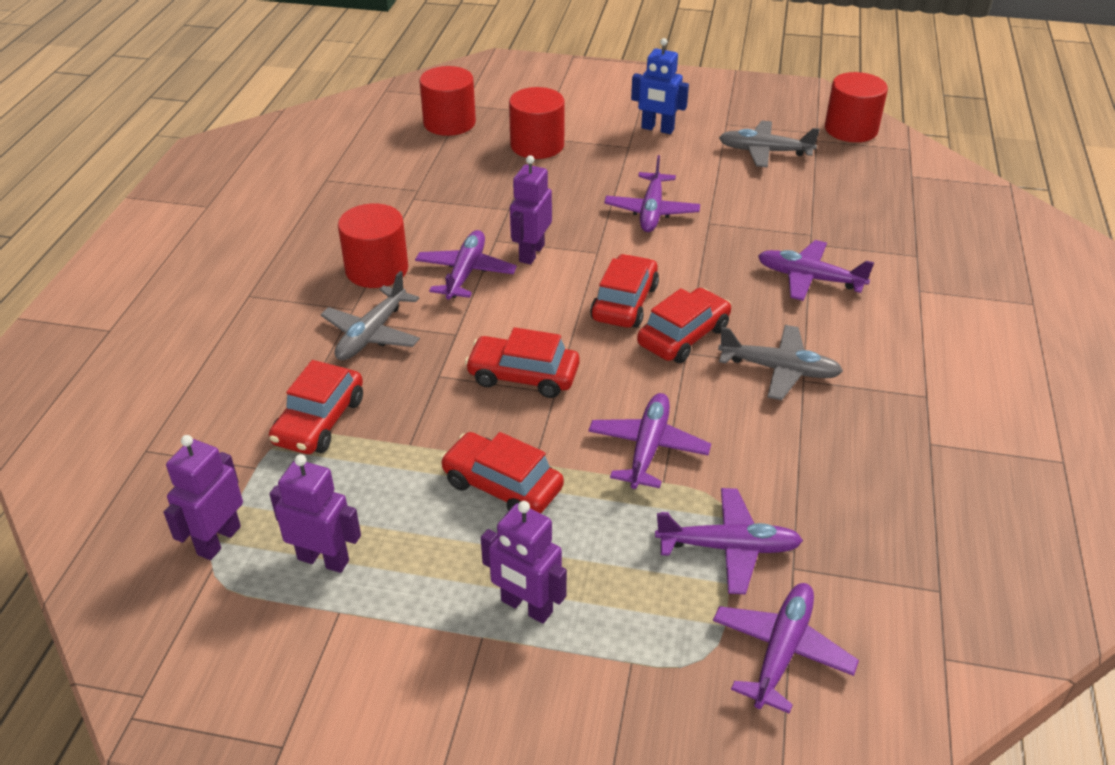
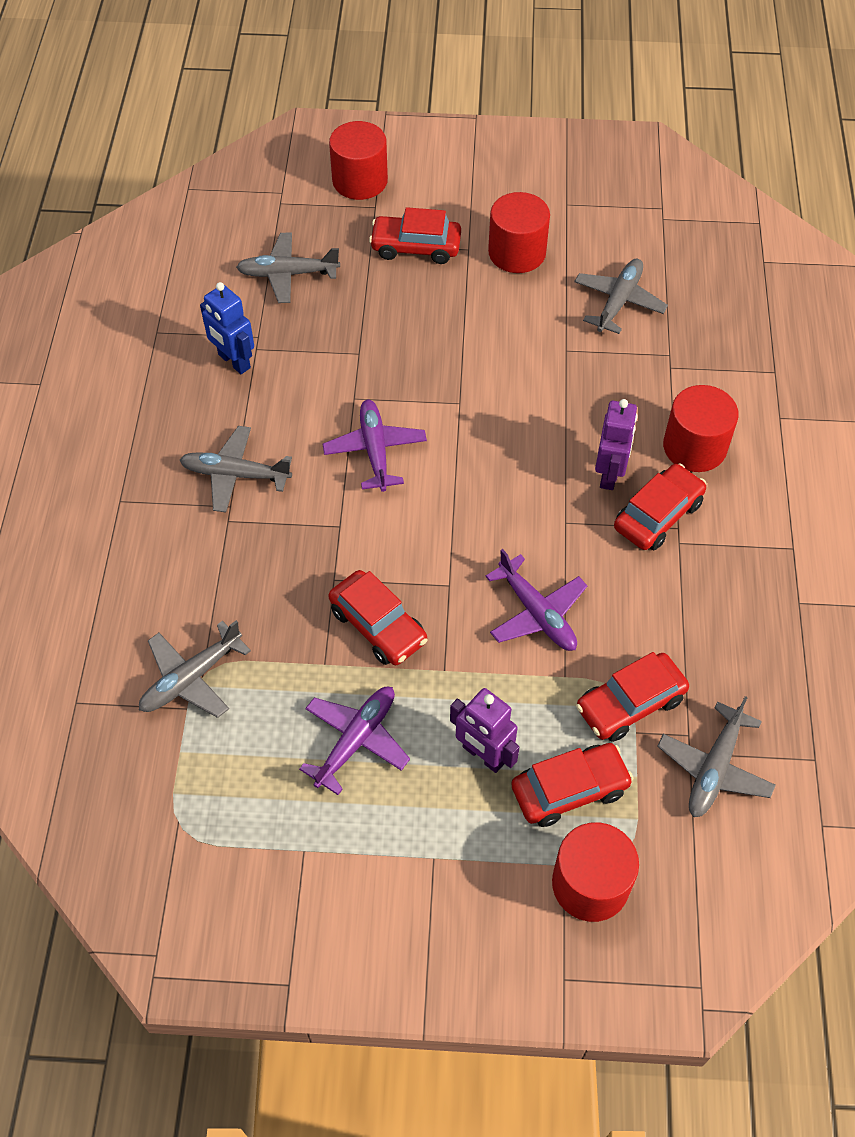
grey plane: 3 -> 5
purple plane: 6 -> 3
purple robot: 4 -> 2

